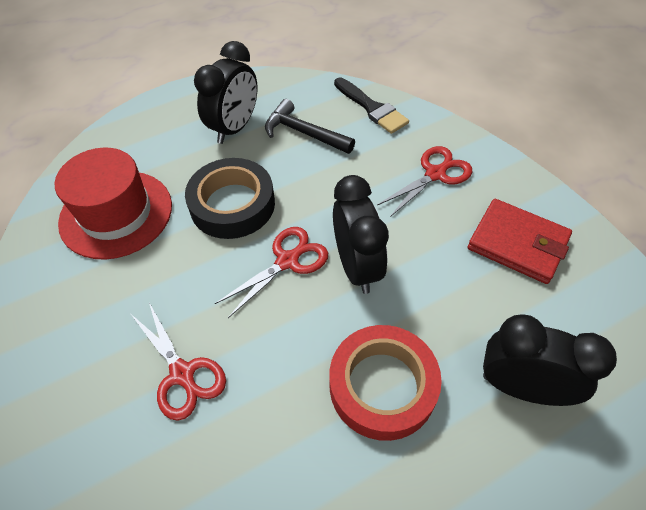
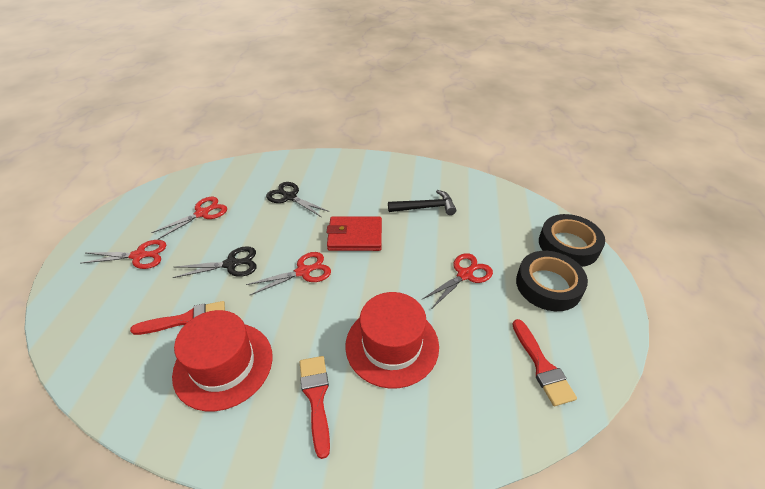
black brush: 1 -> 0
black clock: 3 -> 0
black scissors: 0 -> 2
black tape: 1 -> 2
red brush: 0 -> 3
red hat: 1 -> 2
red scissors: 3 -> 4
red tape: 1 -> 0

